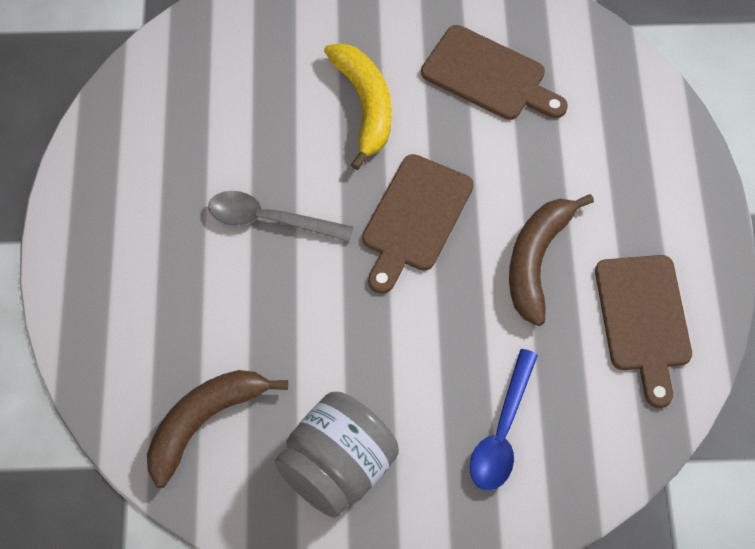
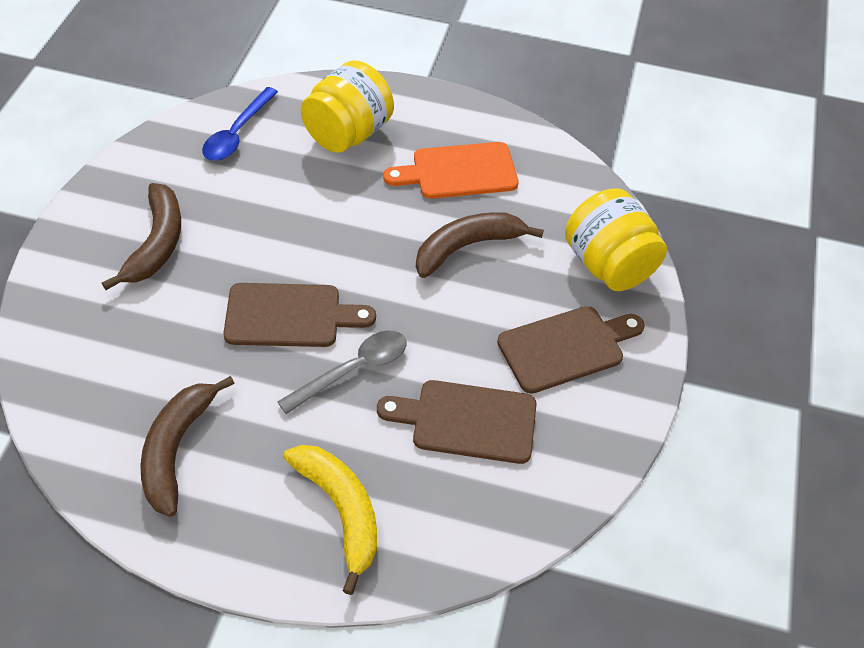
brown banana: 2 -> 3
grey jar: 1 -> 0
orange cutting board: 0 -> 1
yellow jar: 0 -> 2

